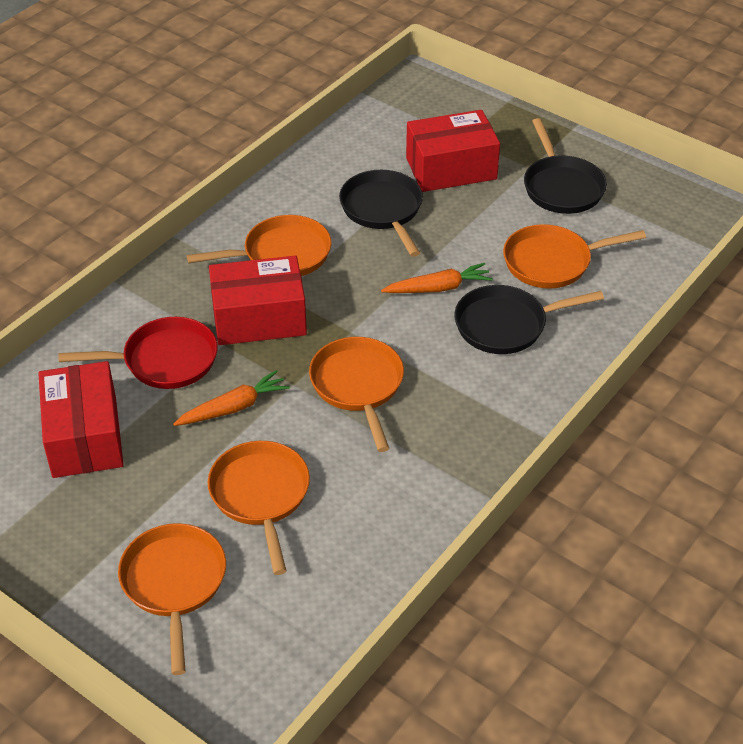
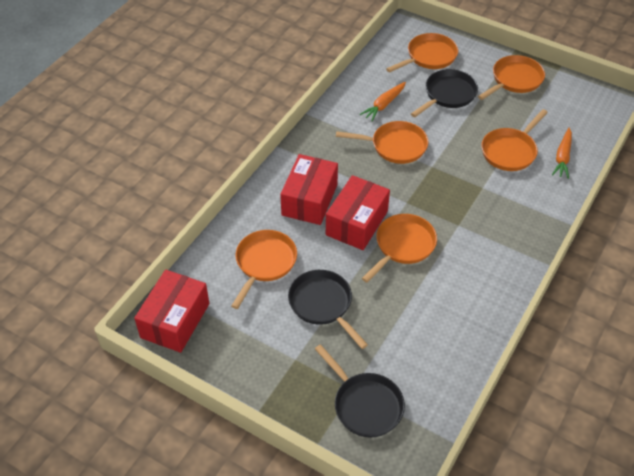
orange pan: 5 -> 6
red pan: 1 -> 0

